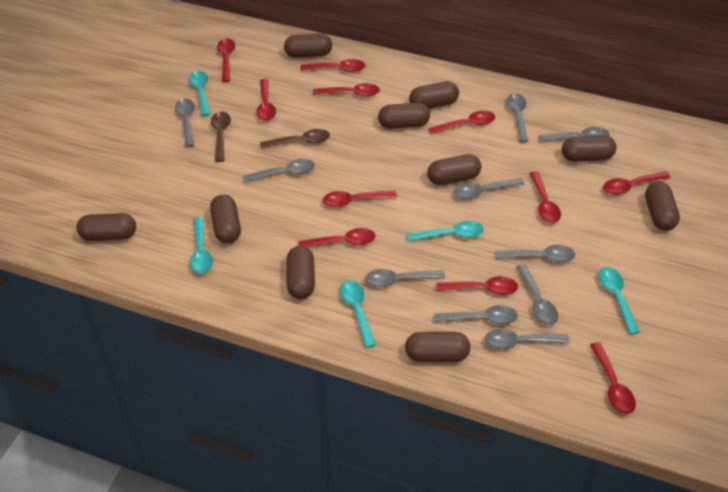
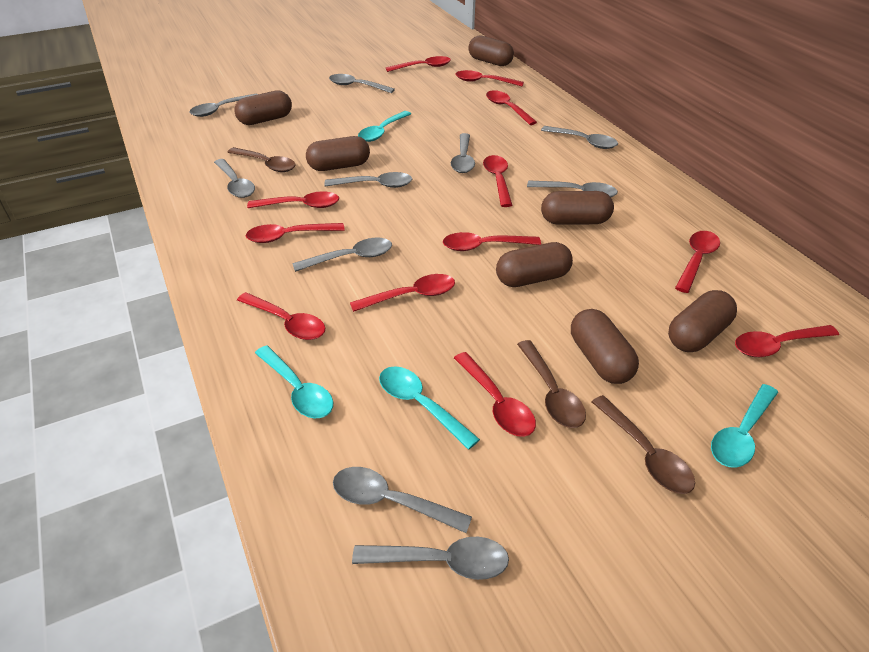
brown capsule: 10 -> 7
brown spoon: 2 -> 3
red spoon: 11 -> 12
turquoise spoon: 5 -> 4

